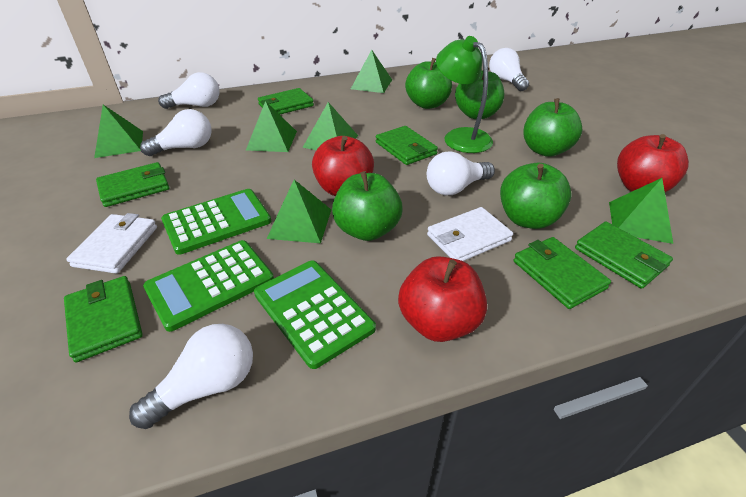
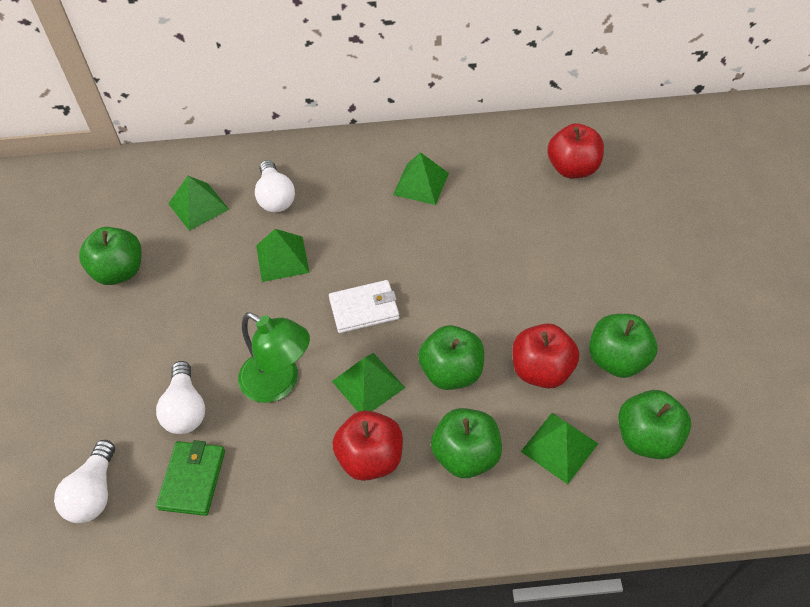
green calculator: 3 -> 0
green pyramid: 6 -> 5
green wallet: 6 -> 1
white light bulb: 5 -> 3
white wallet: 2 -> 1

